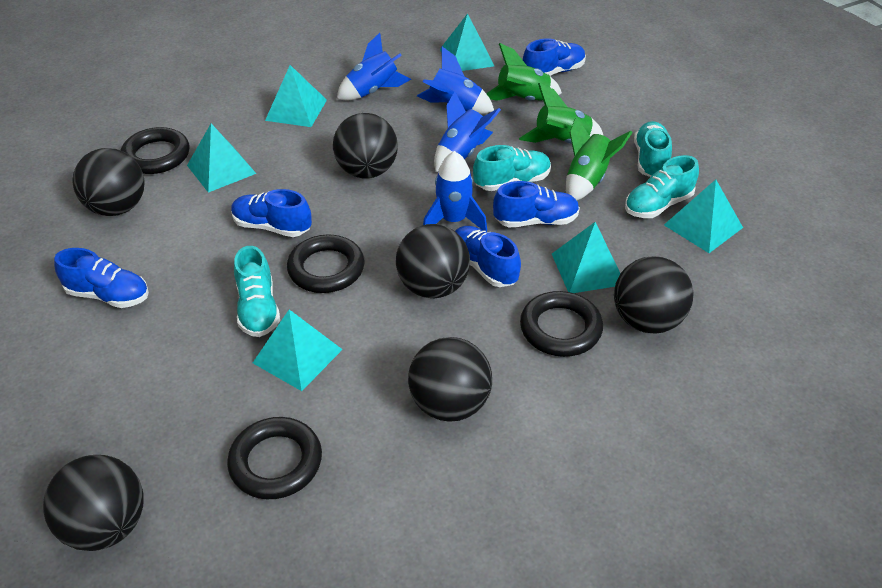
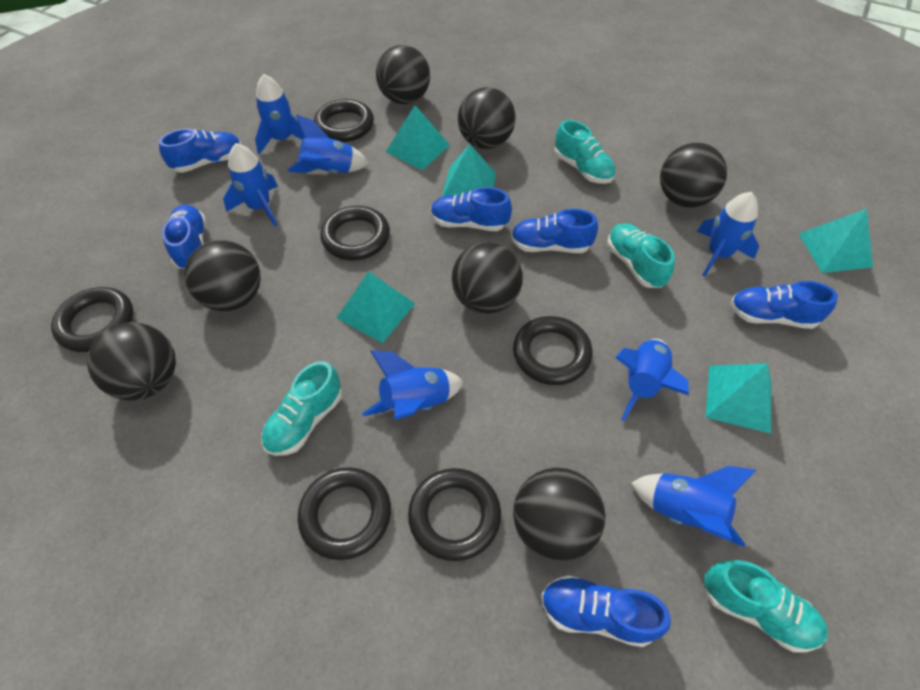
black ball: 6 -> 7
black ring: 4 -> 6
blue rocket: 4 -> 7
blue shoe: 5 -> 6
green rocket: 3 -> 0
turquoise pyramid: 6 -> 5

